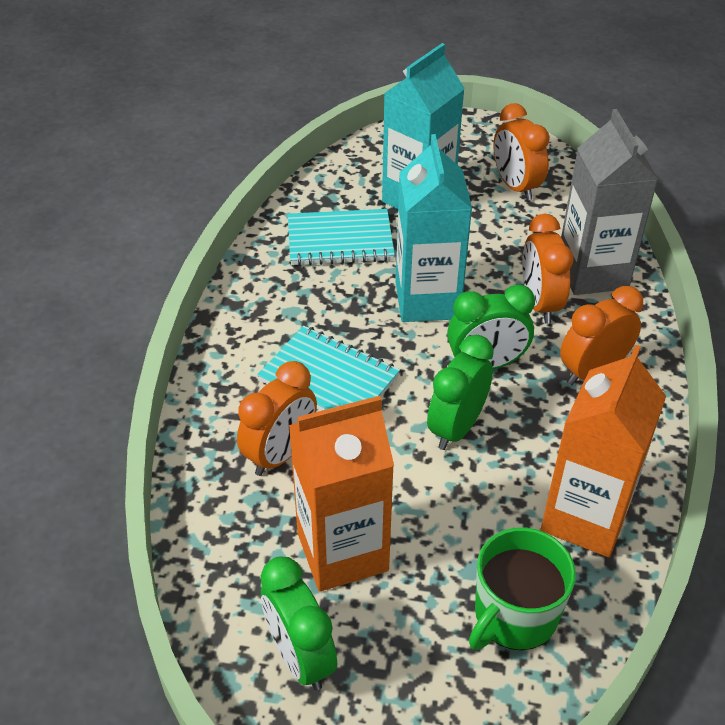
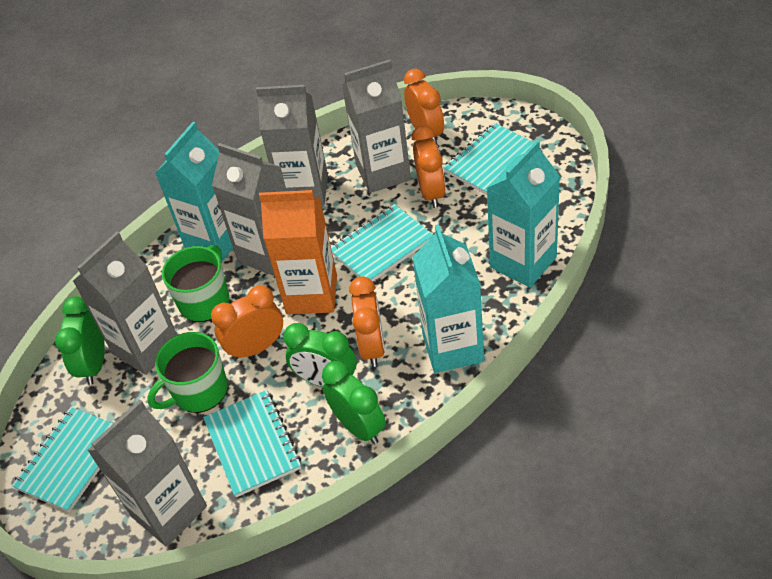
green mug: 1 -> 2
grey carton: 1 -> 5
orange carton: 2 -> 1
turquoise carton: 2 -> 3
turquoise notebook: 2 -> 4

